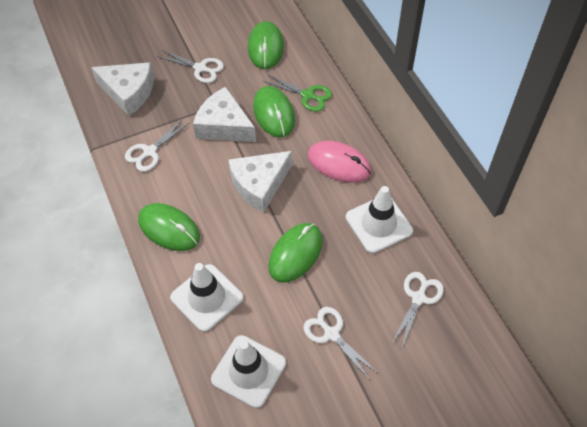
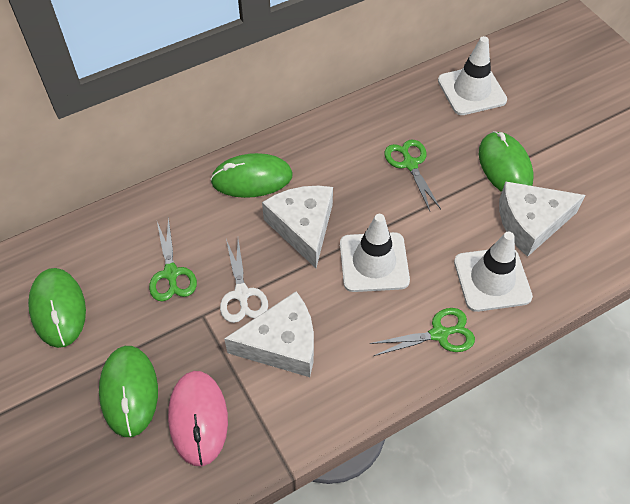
green scissors: 1 -> 3
white scissors: 4 -> 1

